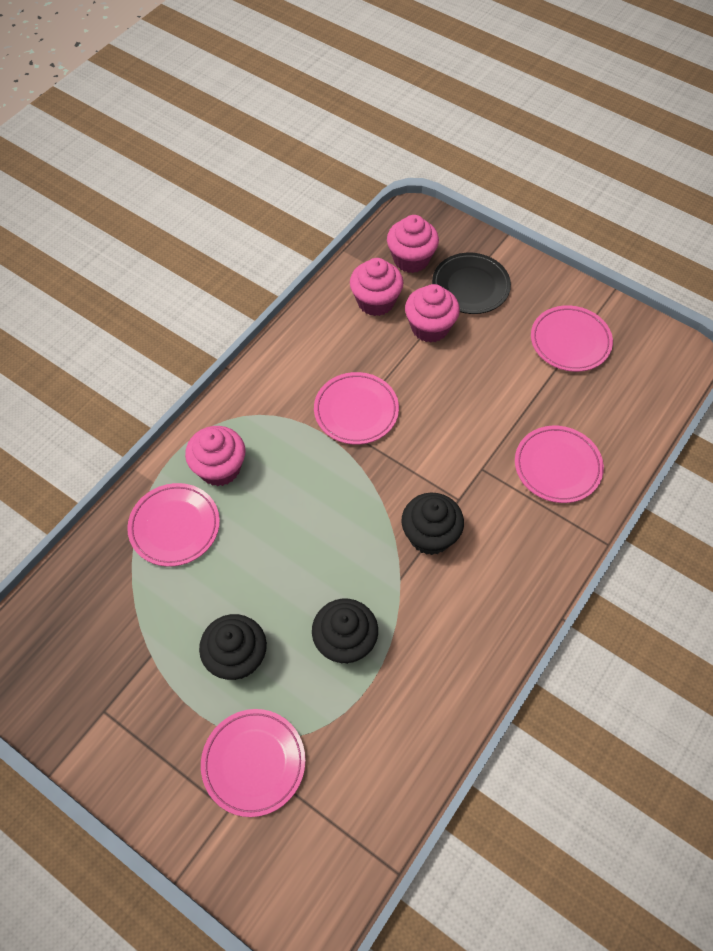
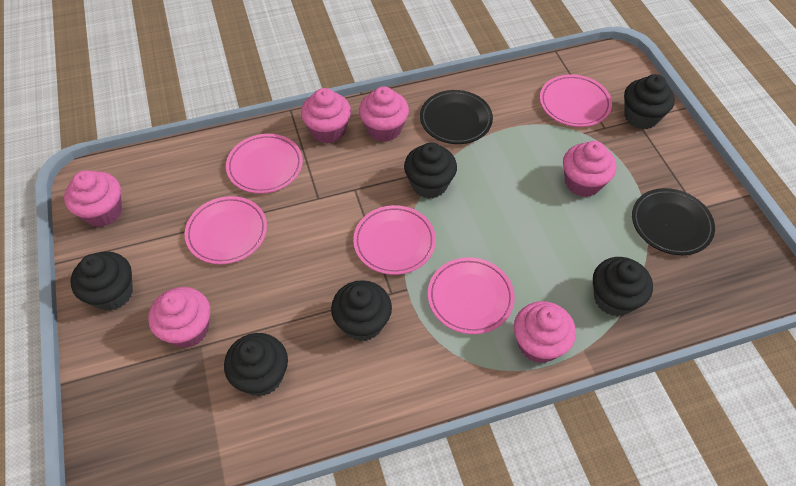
black cupcake: 3 -> 6
black plate: 1 -> 2
pink cupcake: 4 -> 6

